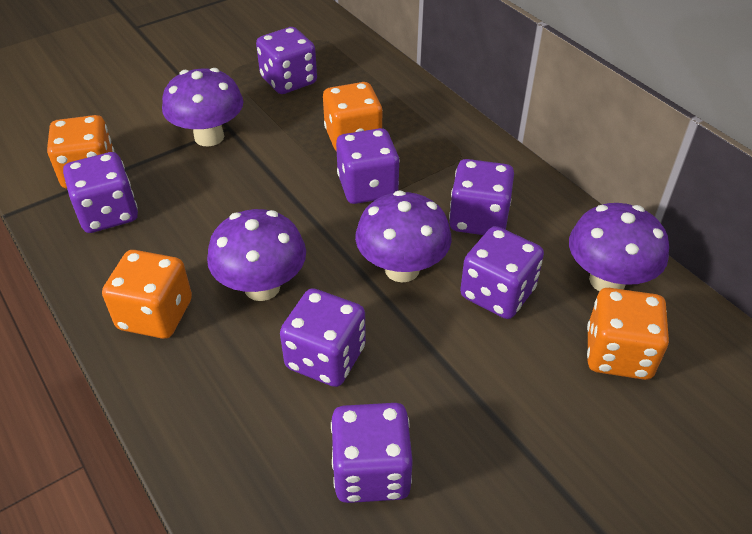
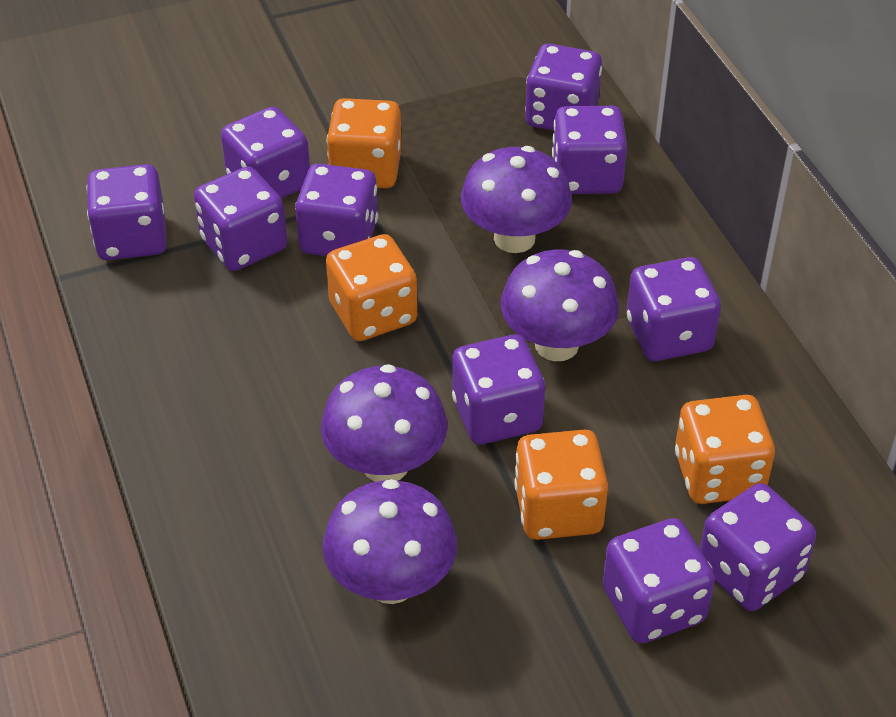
purple dice: 7 -> 10

